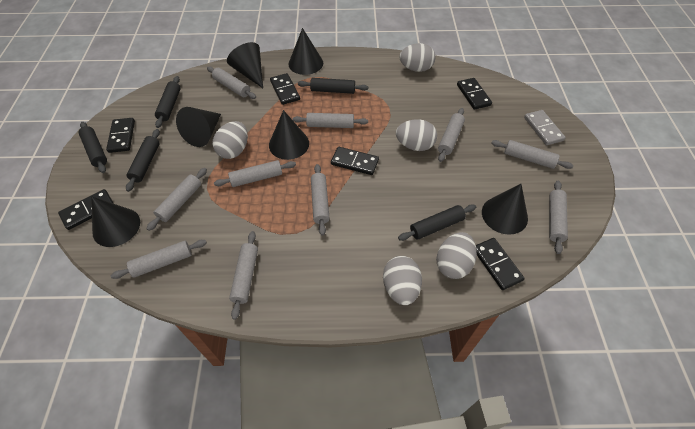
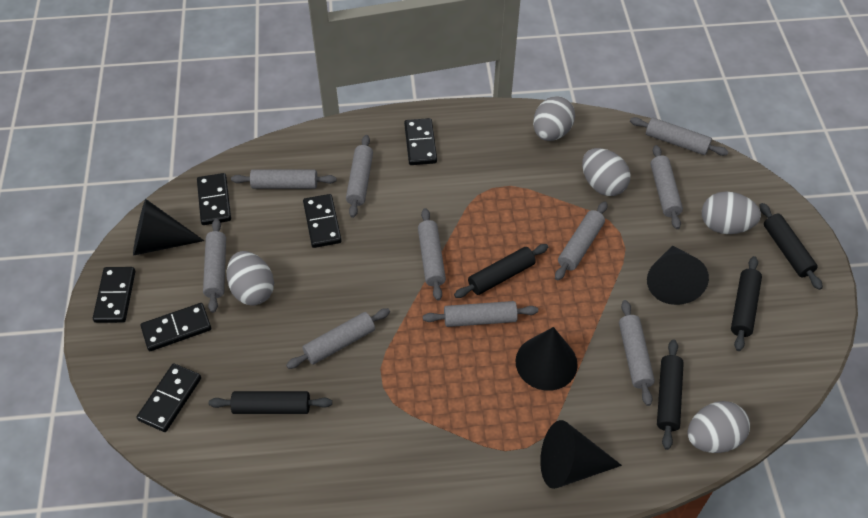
black cone: 6 -> 4
grey domino: 1 -> 0

